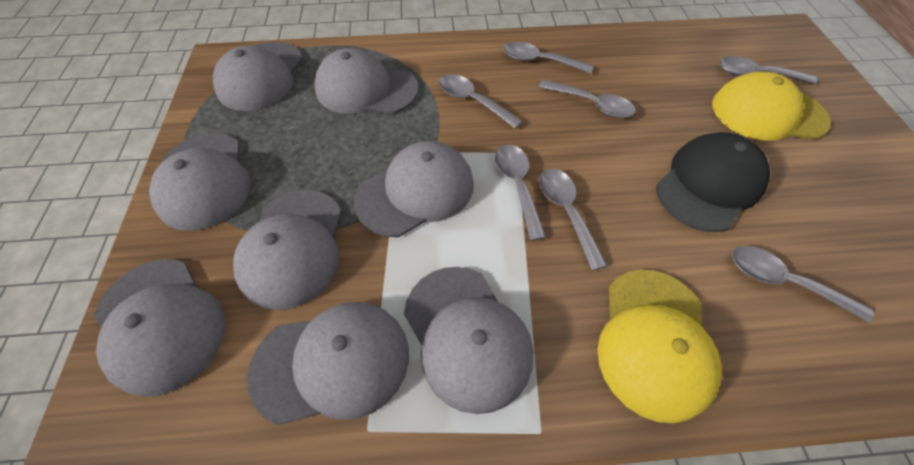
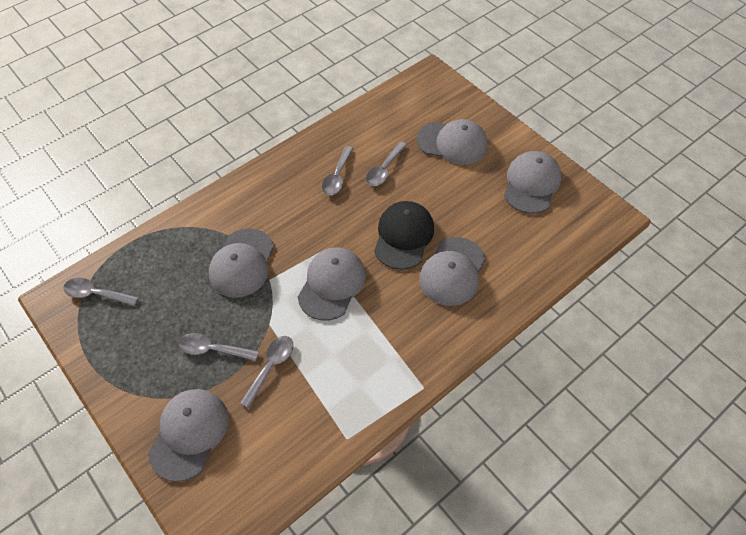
grey cap: 8 -> 6
grey spoon: 7 -> 5
yellow cap: 2 -> 0

